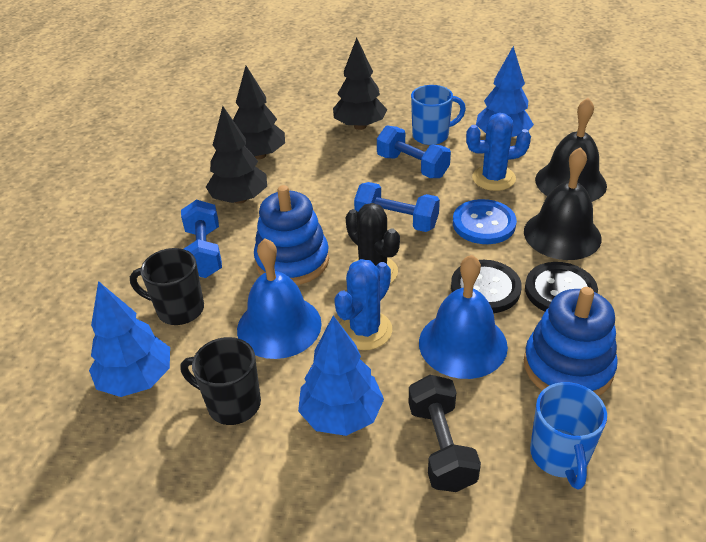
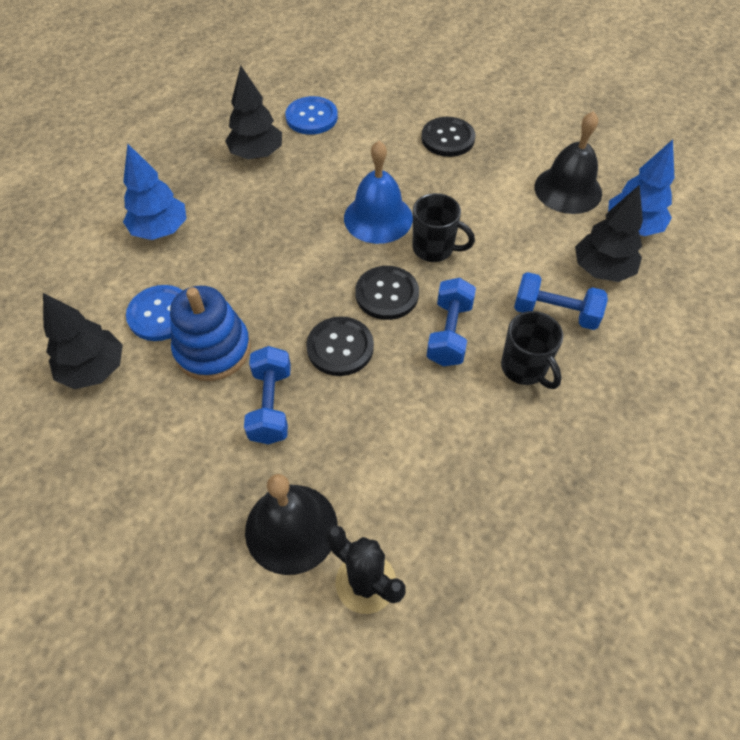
black button: 2 -> 3
black dumbbell: 1 -> 0
blue bell: 2 -> 1
blue button: 1 -> 2
blue cactus: 2 -> 0
blue mug: 2 -> 0
blue stacking toy: 2 -> 1
blue tree: 3 -> 2

